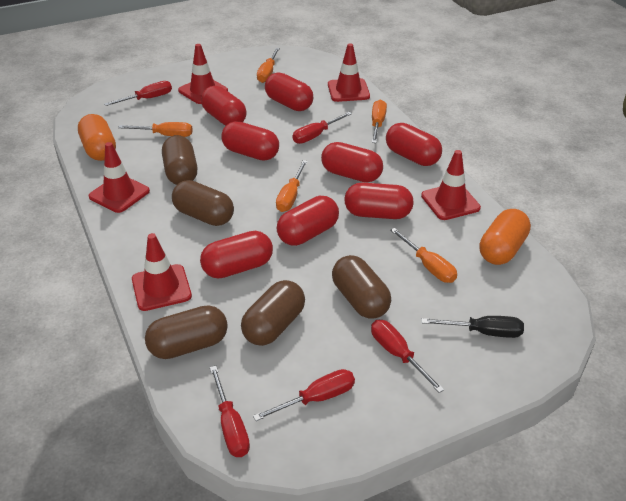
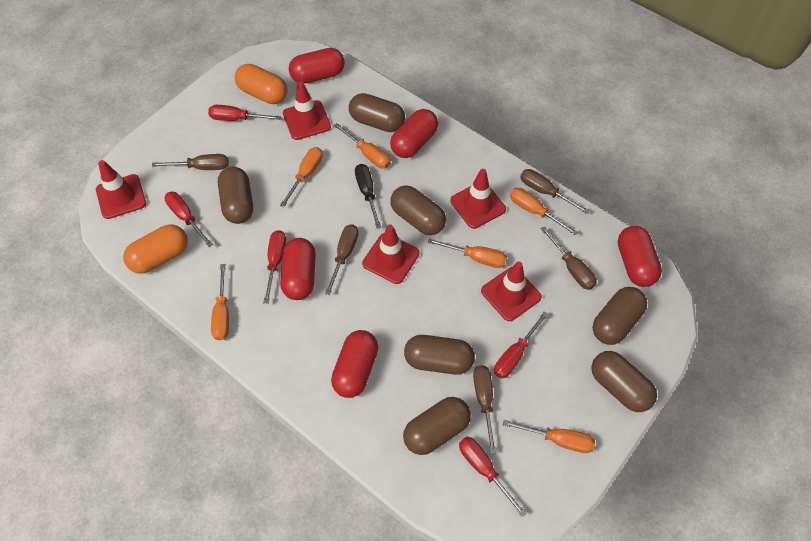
brown capsule: 5 -> 7
brown screwdriver: 0 -> 5
orange screwdriver: 5 -> 6
red capsule: 8 -> 5

